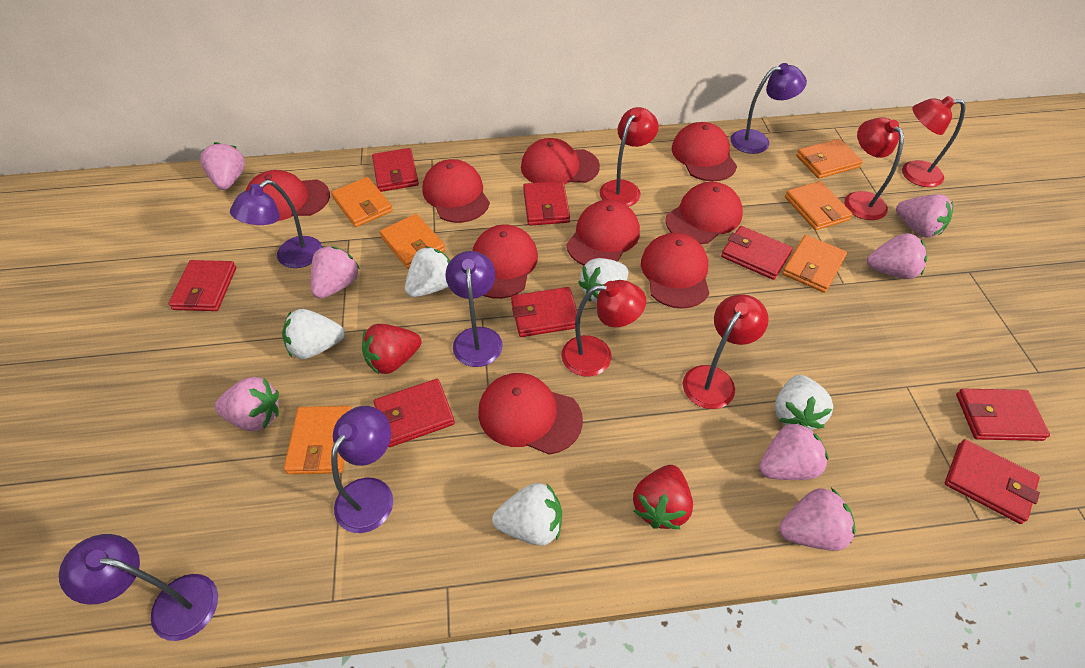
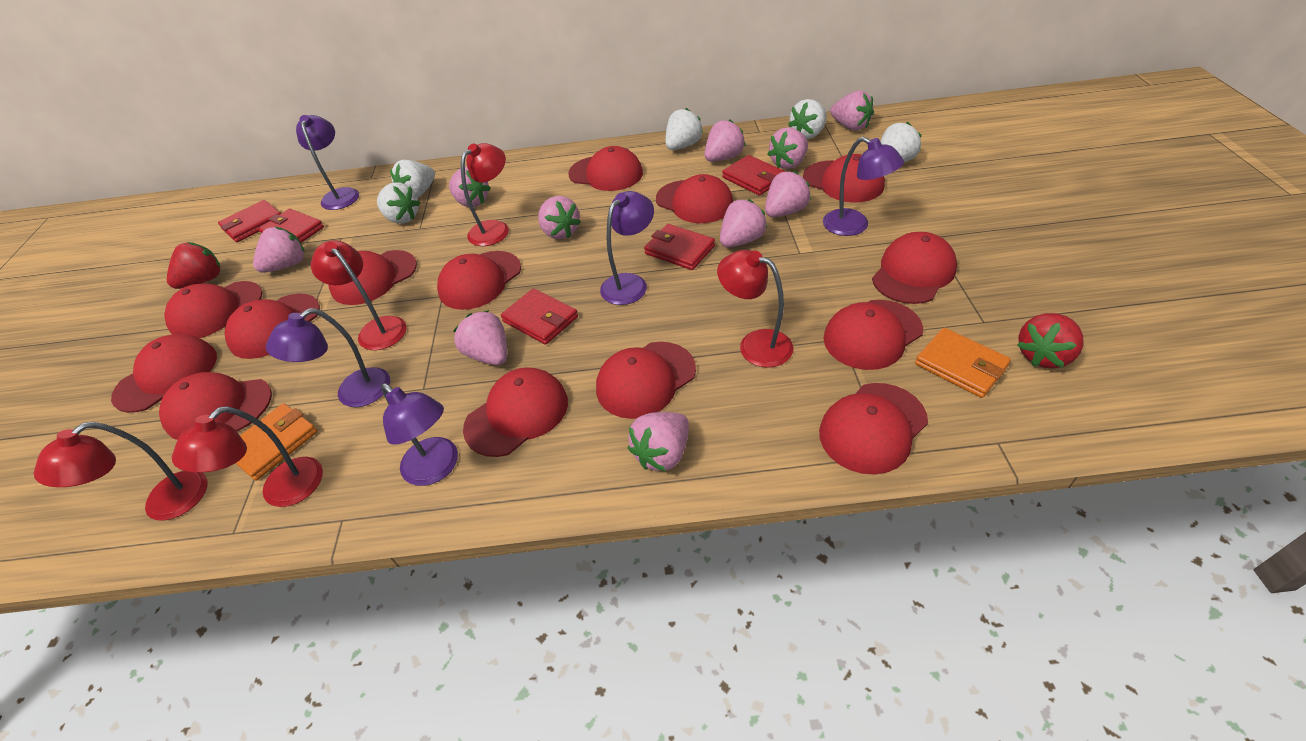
orange wallet: 6 -> 2
pink strawberry: 7 -> 10
red cap: 9 -> 14
red wallet: 8 -> 5

